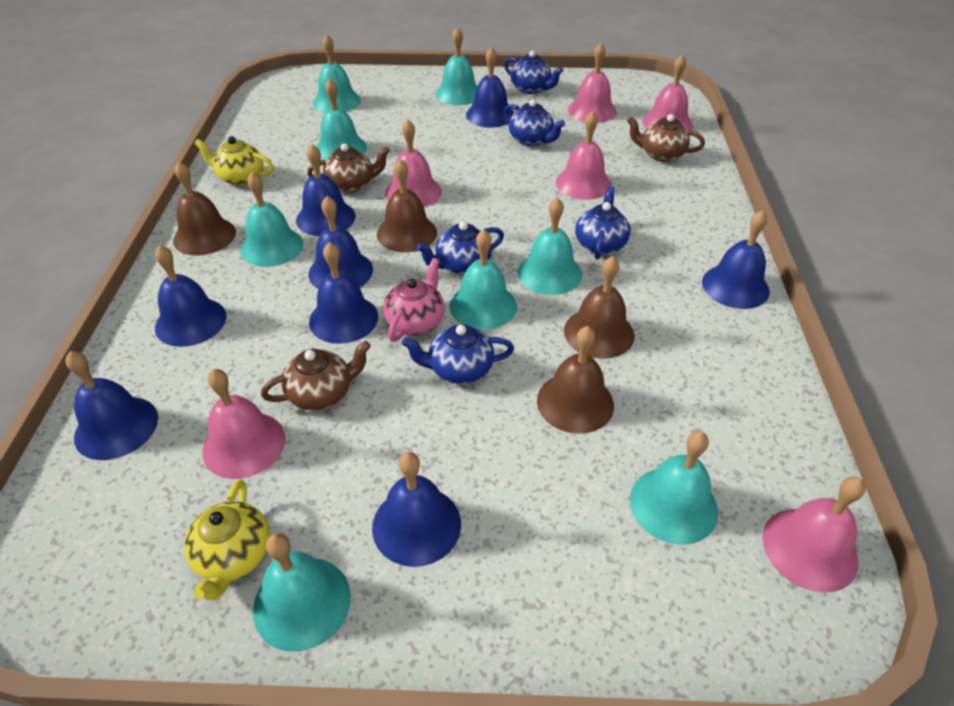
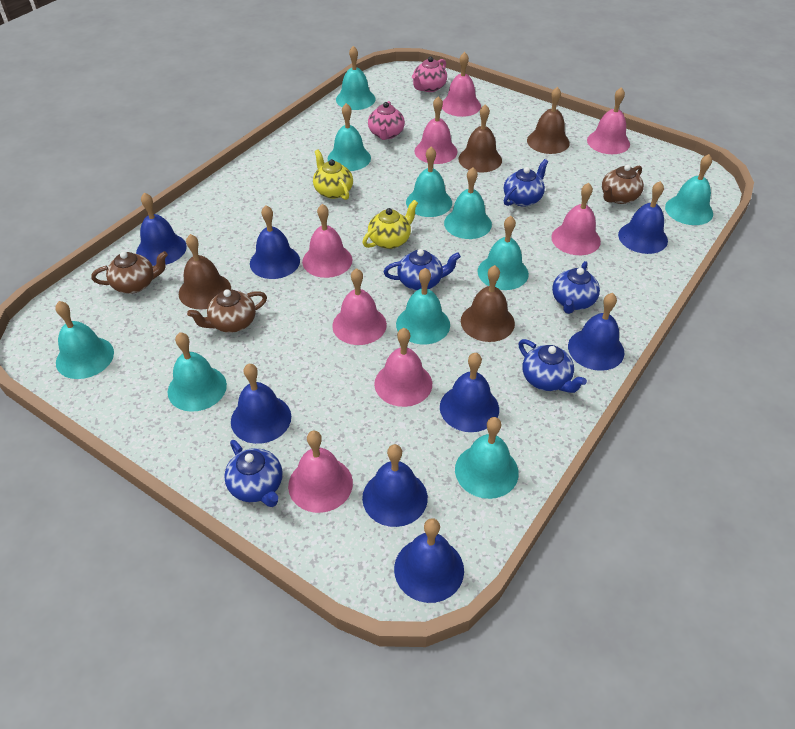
pink bell: 6 -> 8
pink teapot: 1 -> 2
turquoise bell: 8 -> 10

